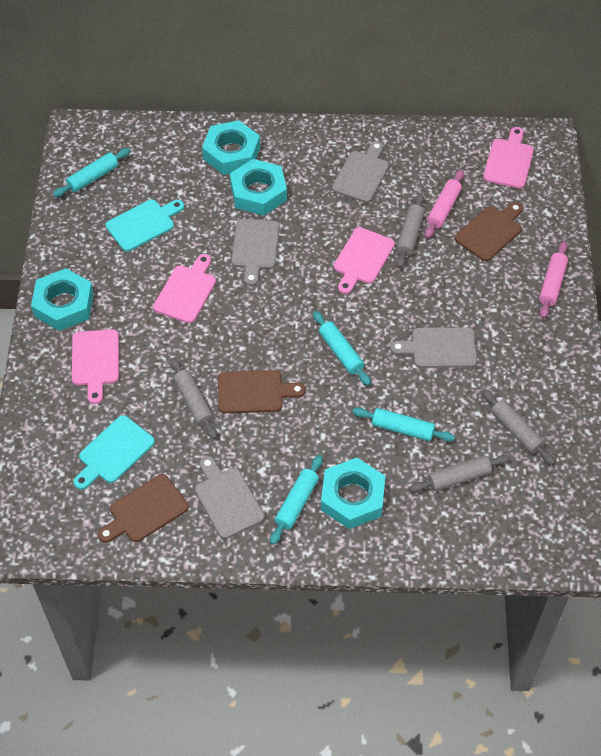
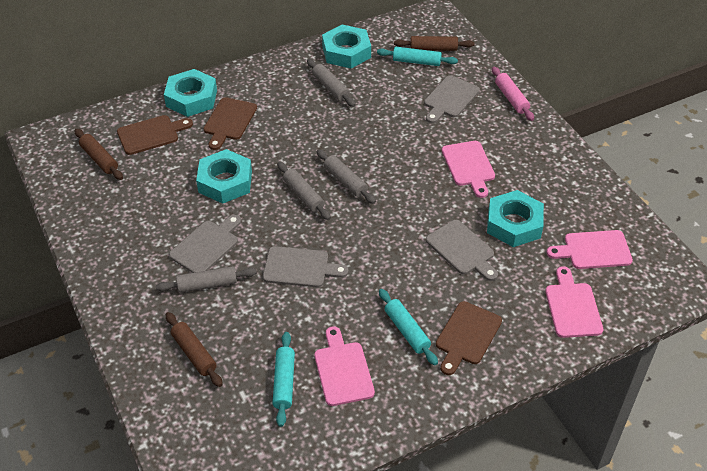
brown rolling pin: 0 -> 3
pink rolling pin: 2 -> 1
turquoise cutting board: 2 -> 0
turquoise rolling pin: 4 -> 3

